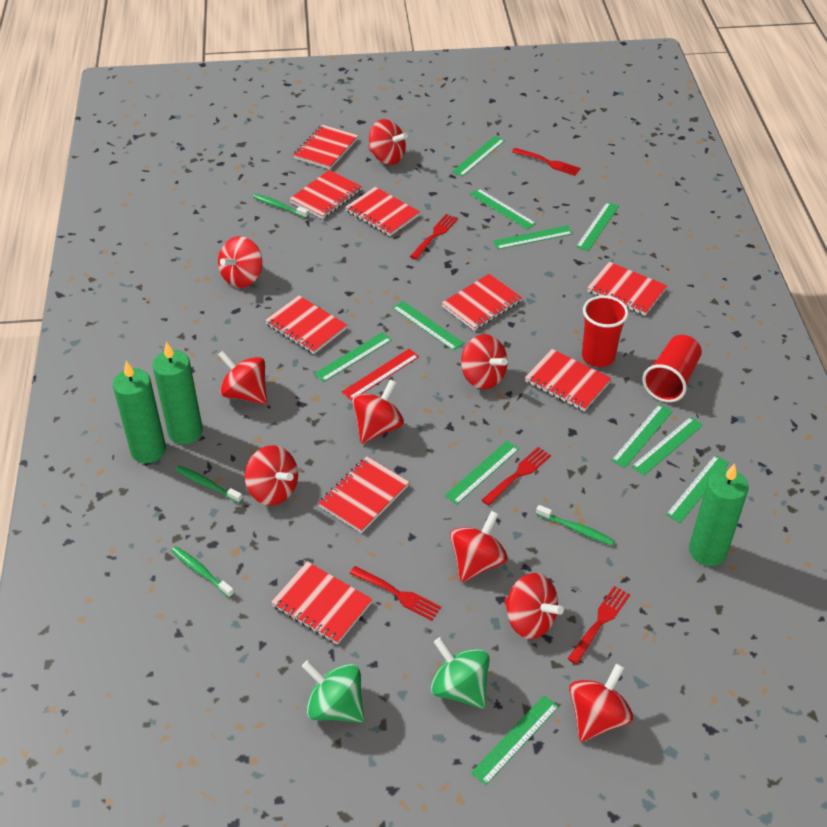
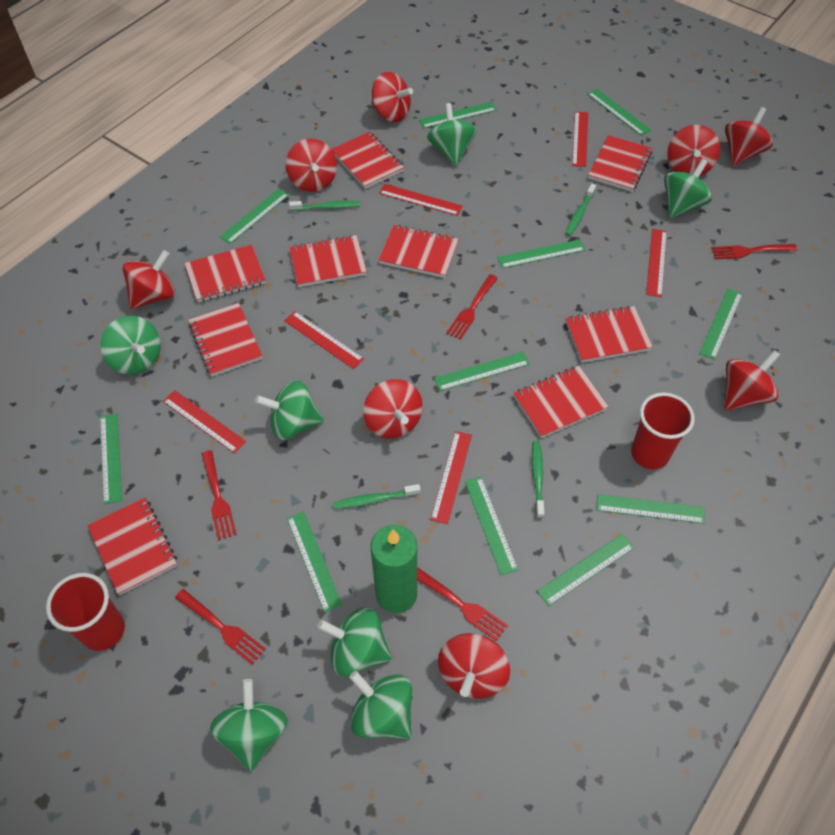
green candle: 3 -> 1
green spinning top: 2 -> 7
red ruler: 1 -> 6
red spinning top: 9 -> 8

